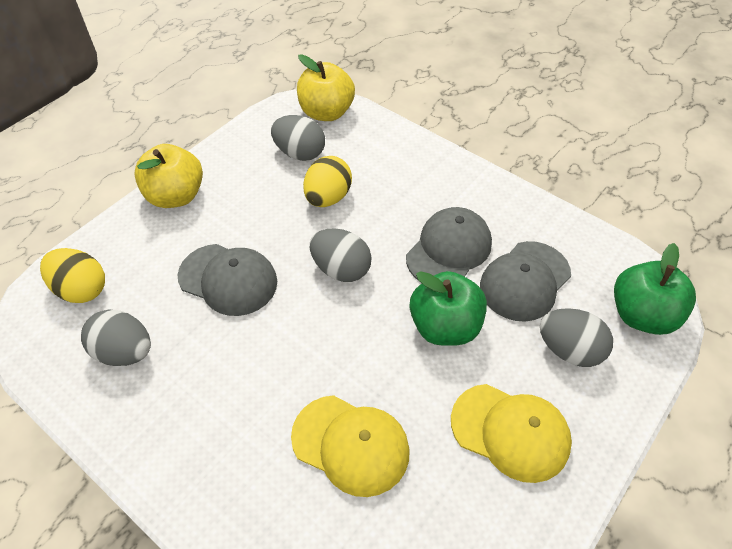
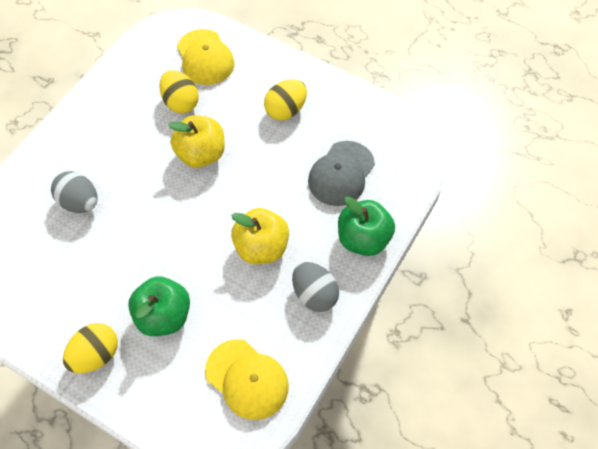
grey cap: 3 -> 1
grey egg: 4 -> 2
yellow egg: 2 -> 3

